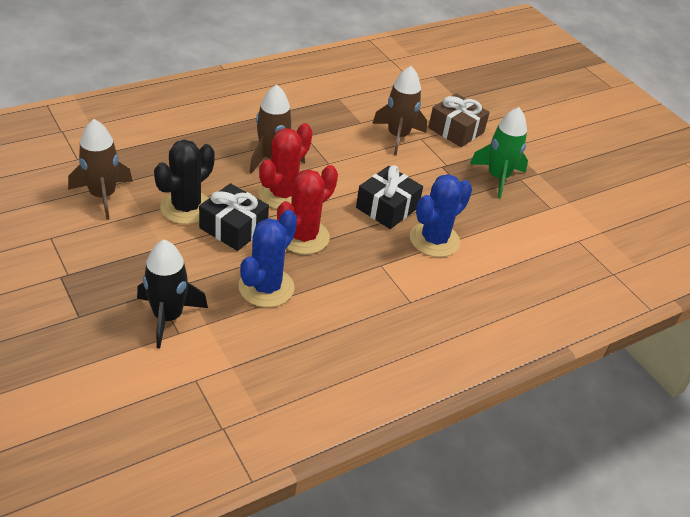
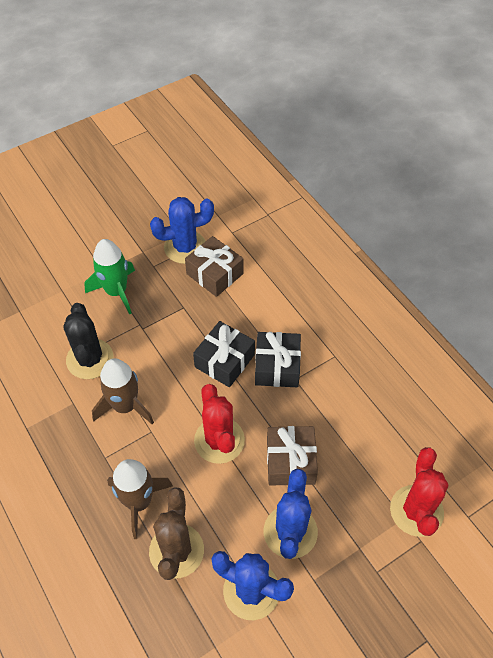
black rocket: 1 -> 0
blue cactus: 2 -> 3
brown cactus: 0 -> 1
brown gift: 1 -> 2
brown rocket: 3 -> 2

